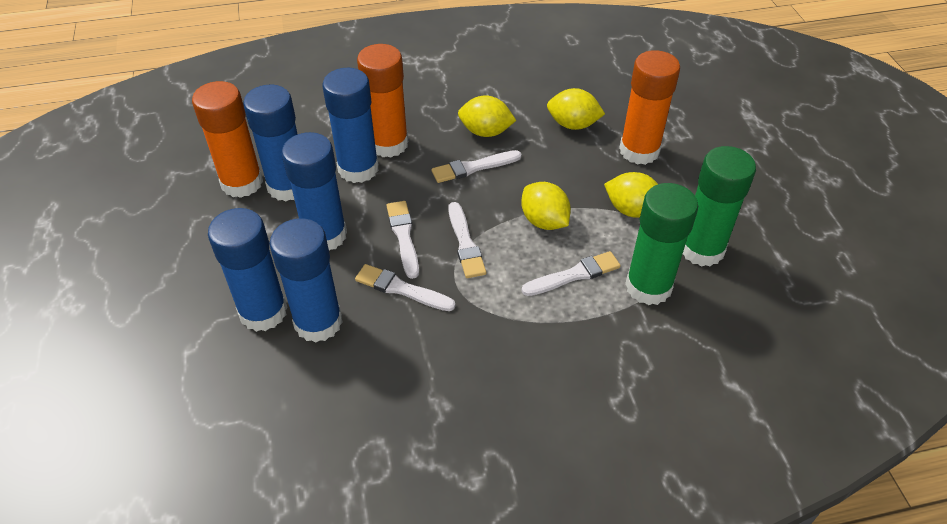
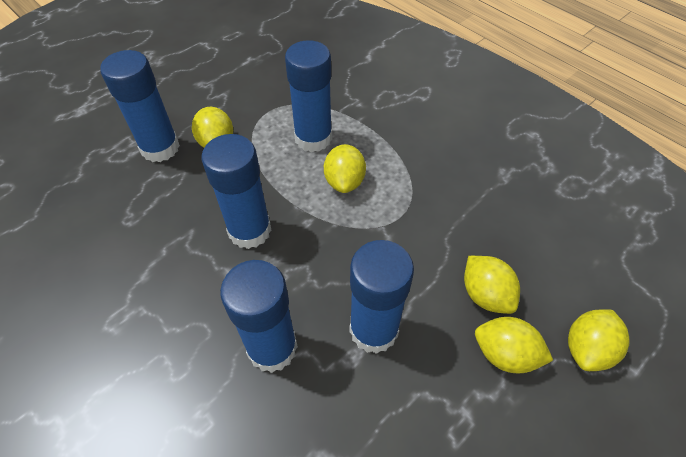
green glue stick: 2 -> 0
orange glue stick: 3 -> 0
white brush: 5 -> 0
yellow lemon: 4 -> 5

